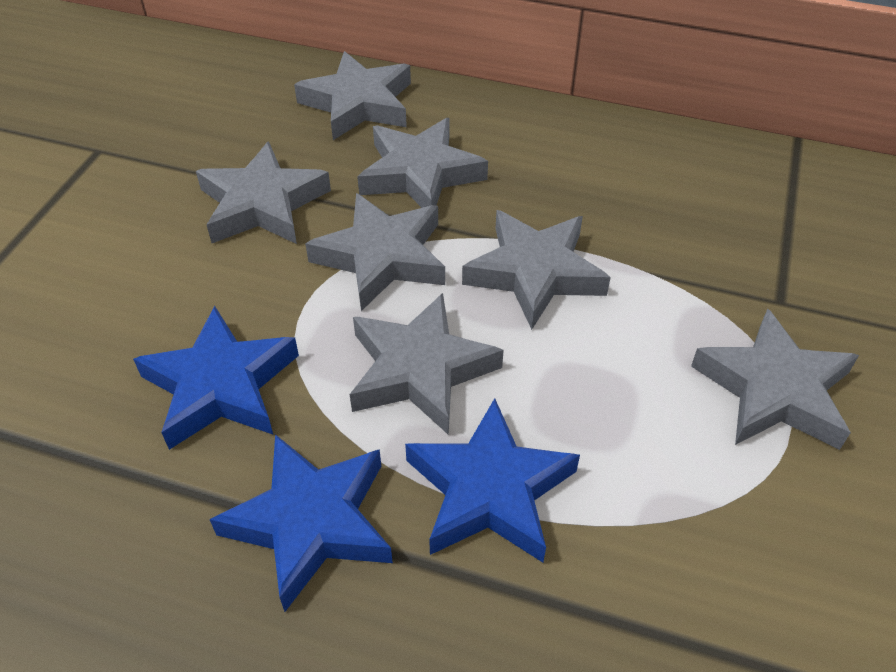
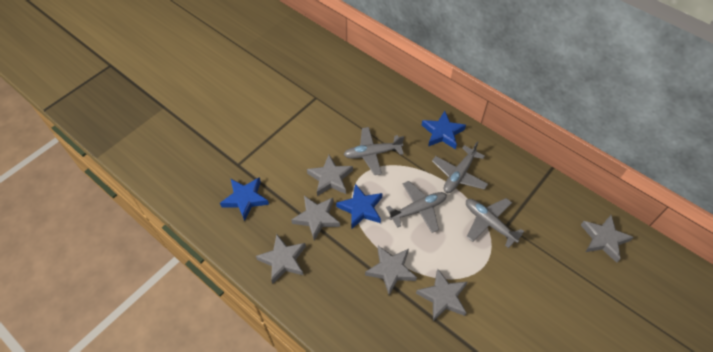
grey plane: 0 -> 4
grey star: 7 -> 6

